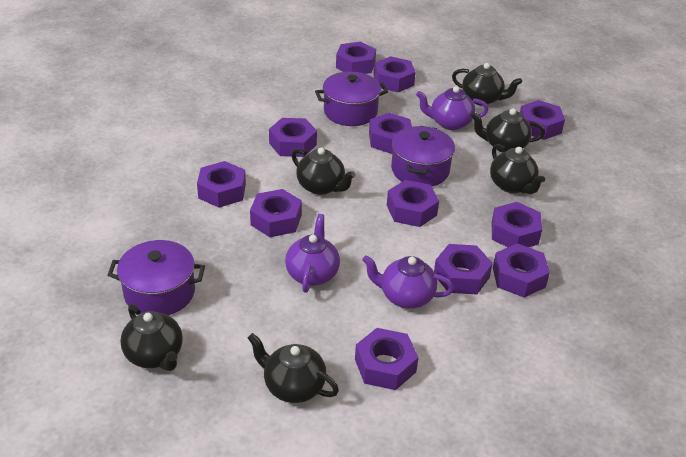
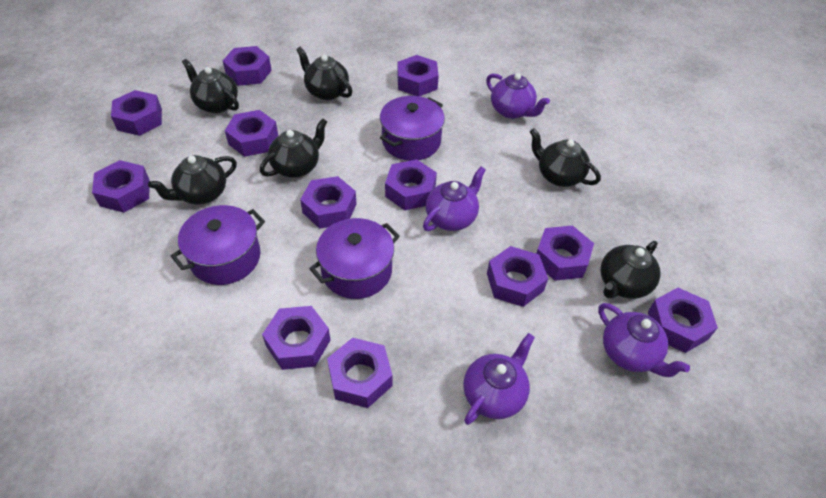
purple teapot: 3 -> 4

